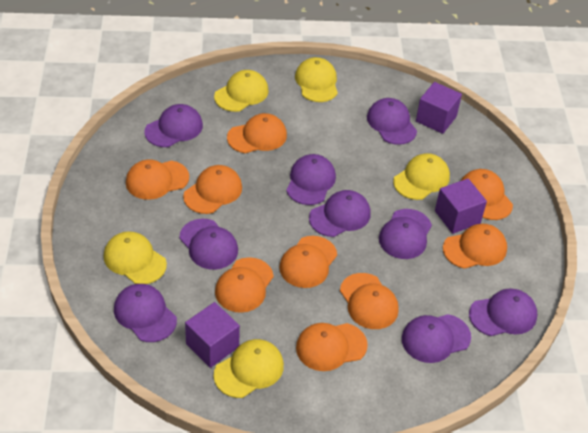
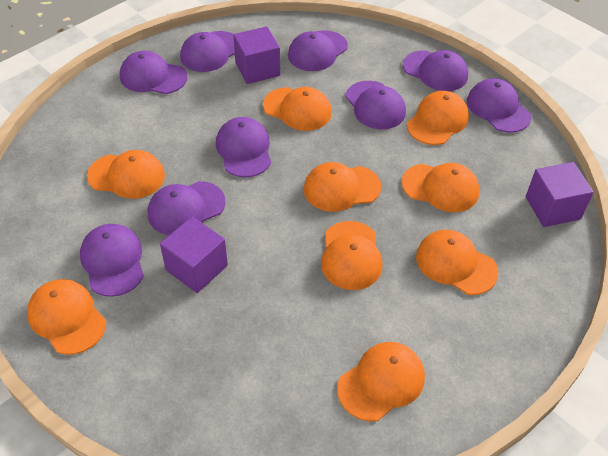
yellow cap: 5 -> 0

